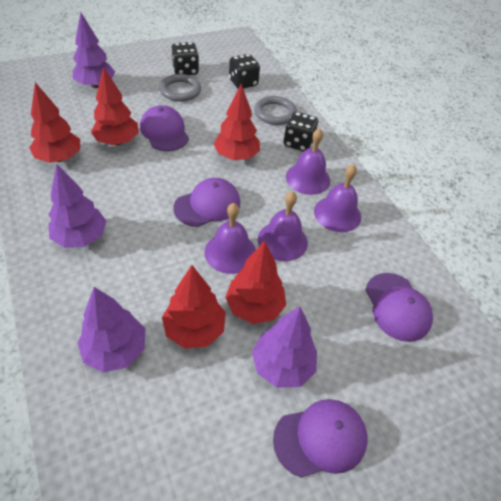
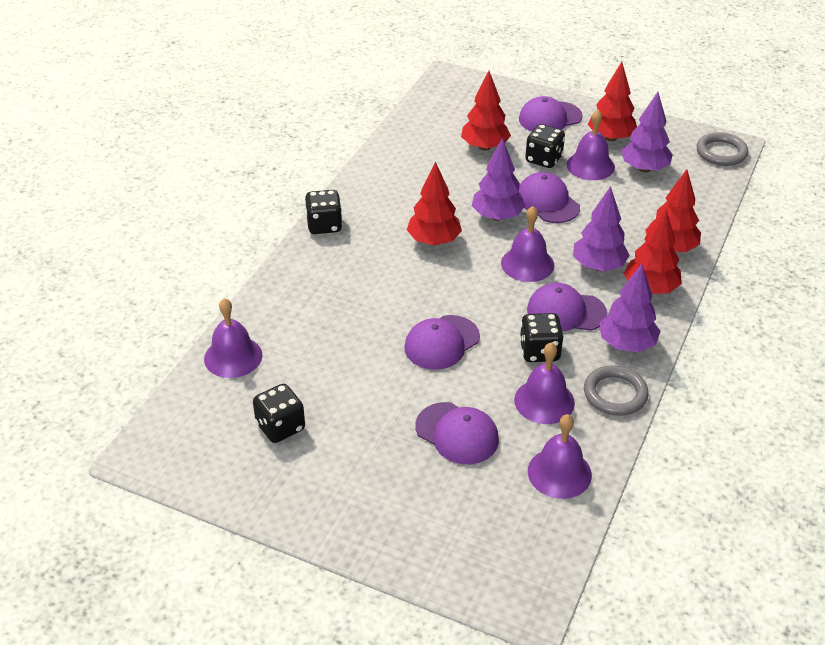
black dice: 3 -> 4
purple bell: 4 -> 5
purple cap: 4 -> 5

